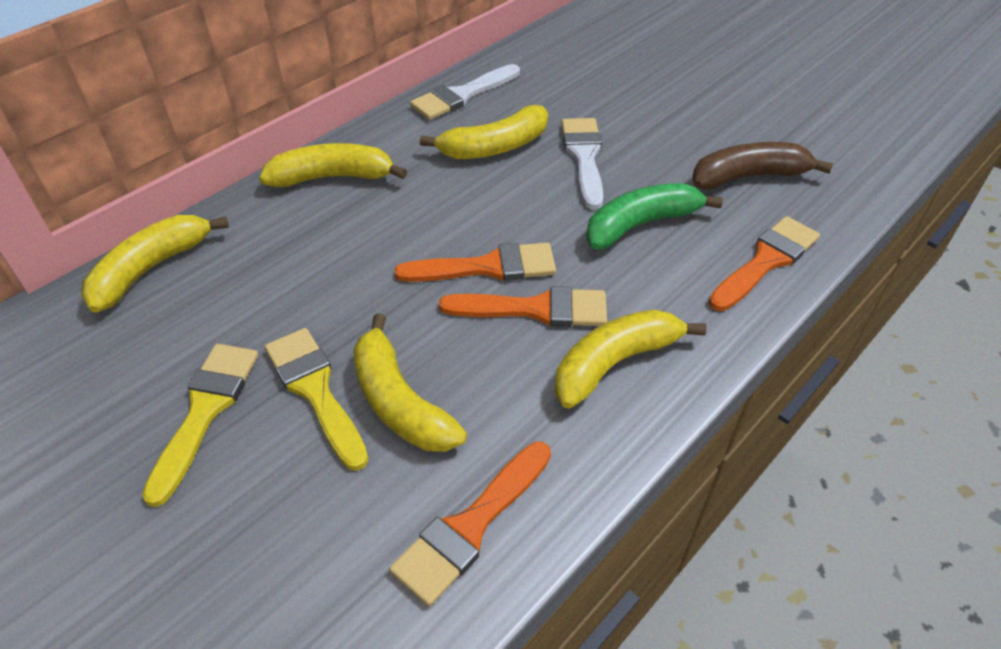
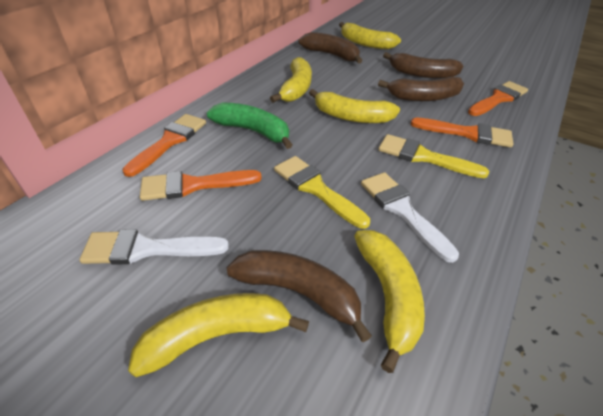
brown banana: 1 -> 4

